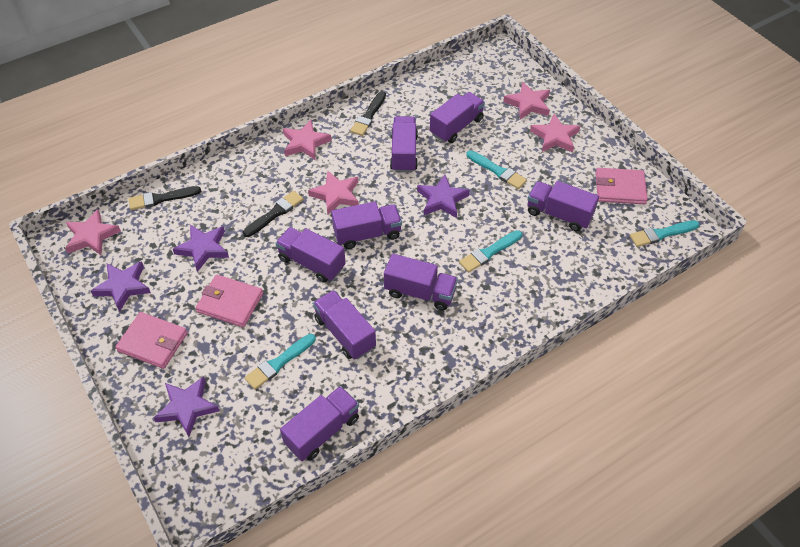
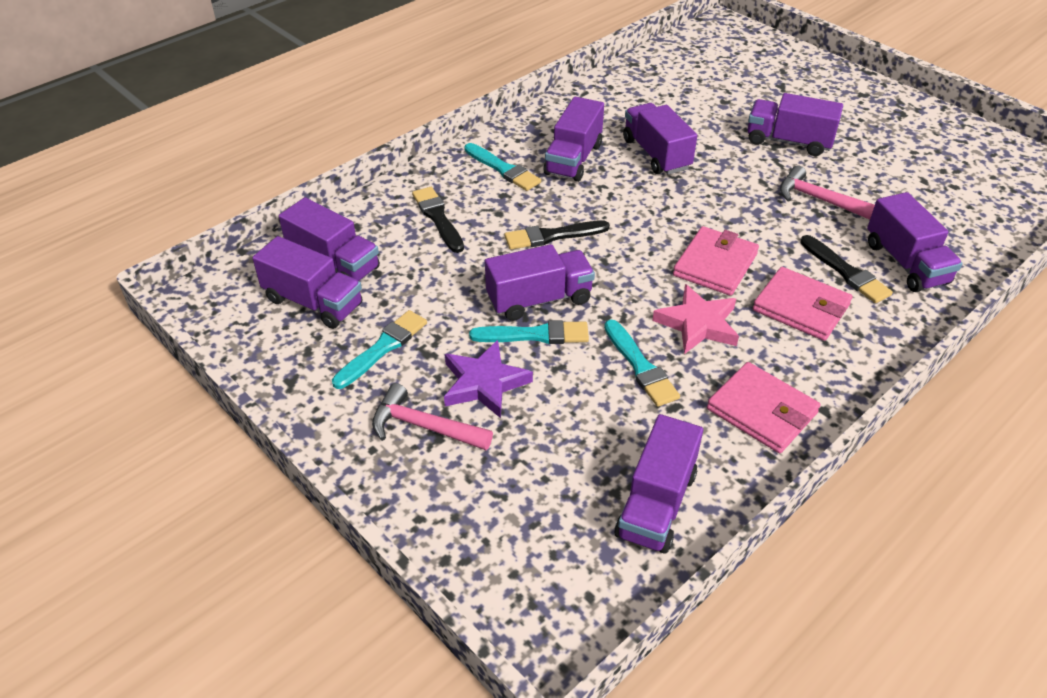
pink hammer: 0 -> 2
pink star: 5 -> 1
purple star: 4 -> 1

